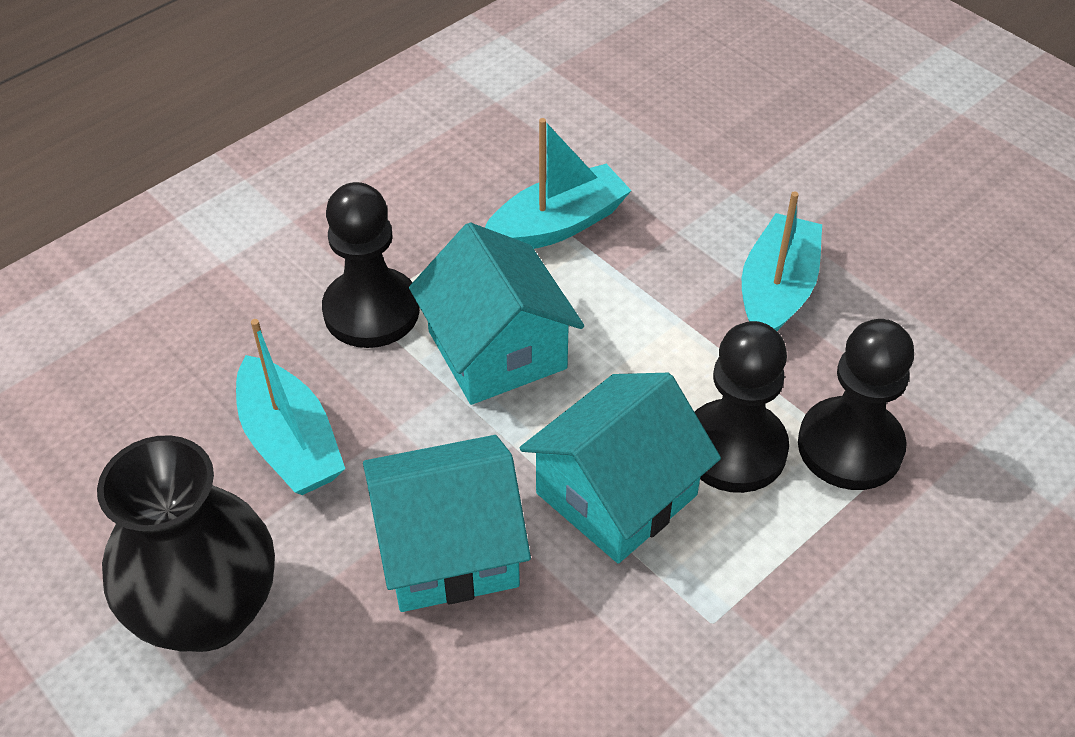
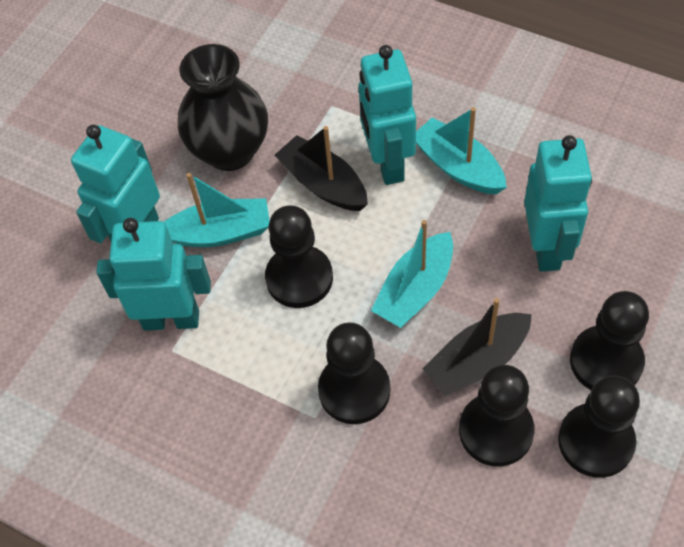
black boat: 0 -> 2
black pawn: 3 -> 5
turquoise house: 3 -> 0
turquoise robot: 0 -> 4

